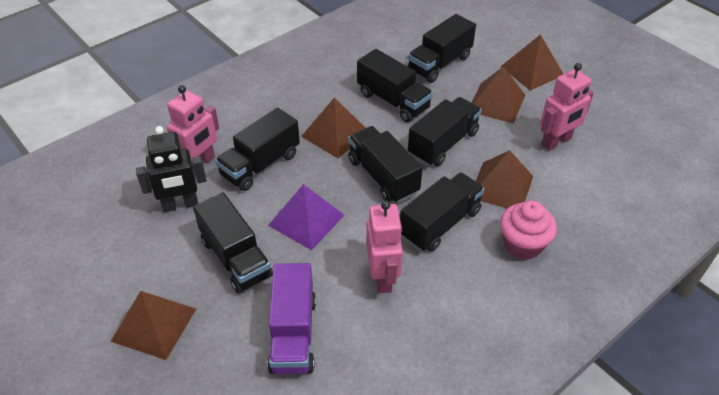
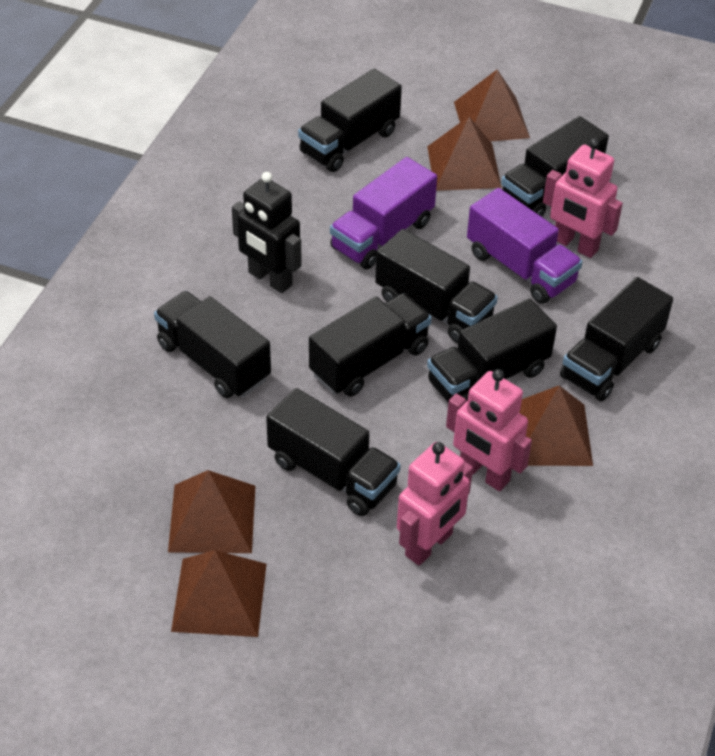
black truck: 7 -> 8
pink cupcake: 1 -> 0
purple pyramid: 1 -> 0
purple truck: 1 -> 2

